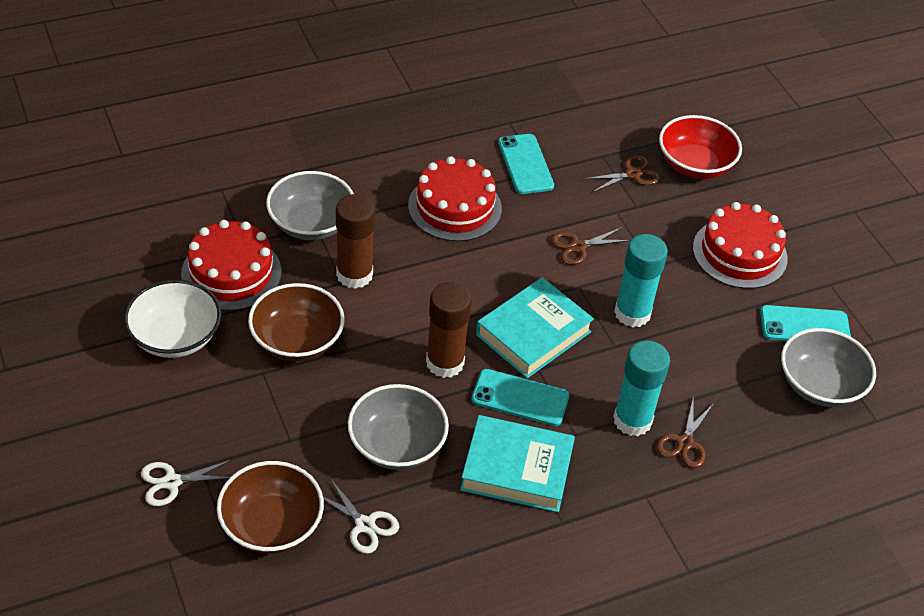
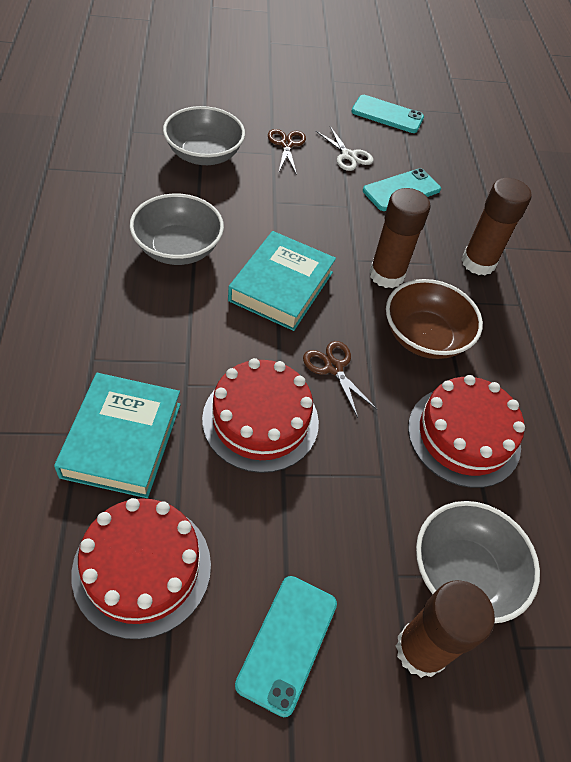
brown bowl: 2 -> 1
brown glue stick: 2 -> 3
brown scissors: 3 -> 2
red bowl: 1 -> 0
turquoise glue stick: 2 -> 0
white bowl: 1 -> 0
white scissors: 2 -> 1

